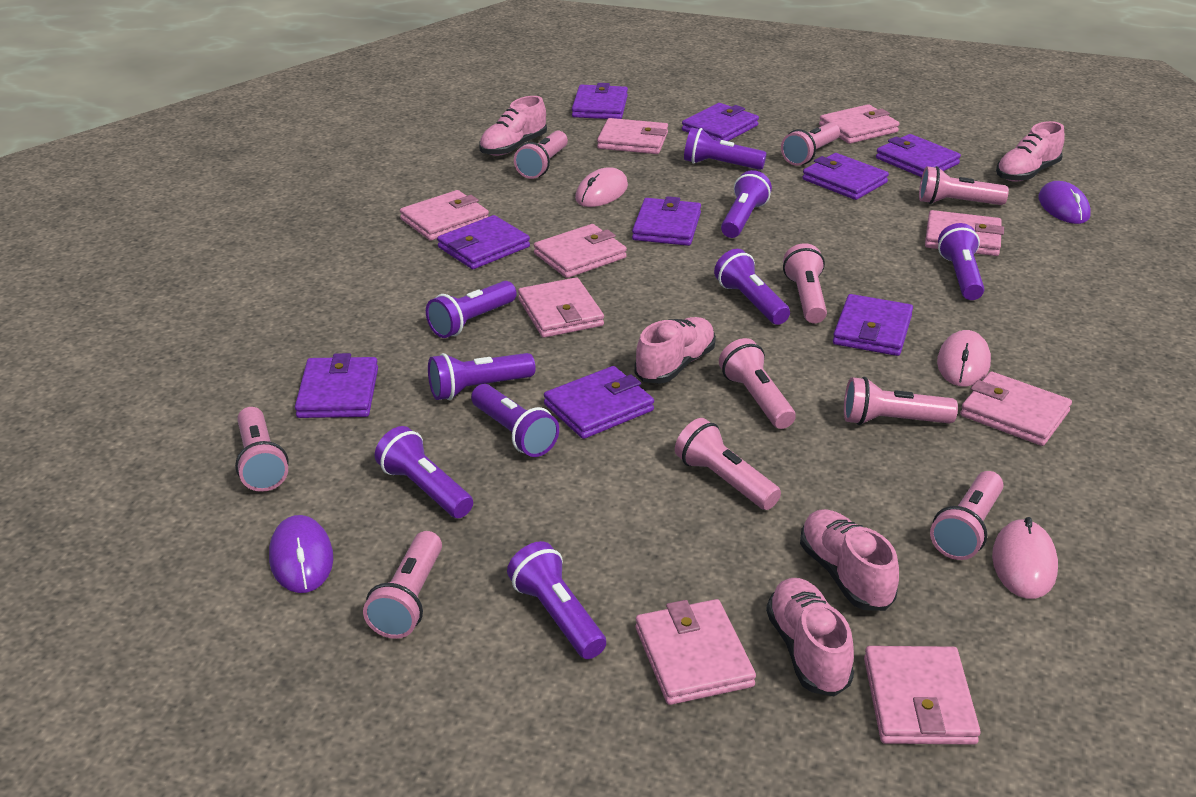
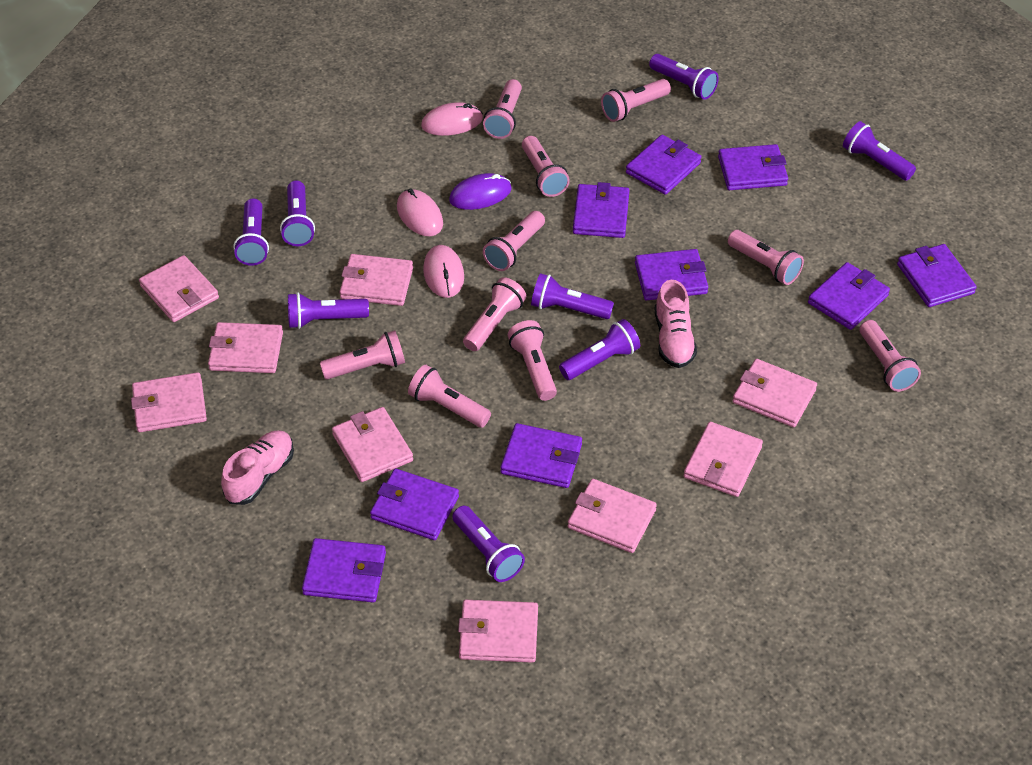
pink shoe: 5 -> 2
purple flashlight: 9 -> 8
purple mouse: 2 -> 1

